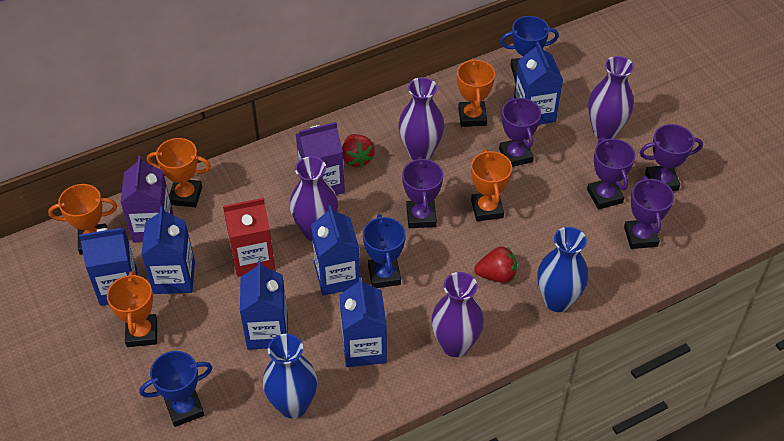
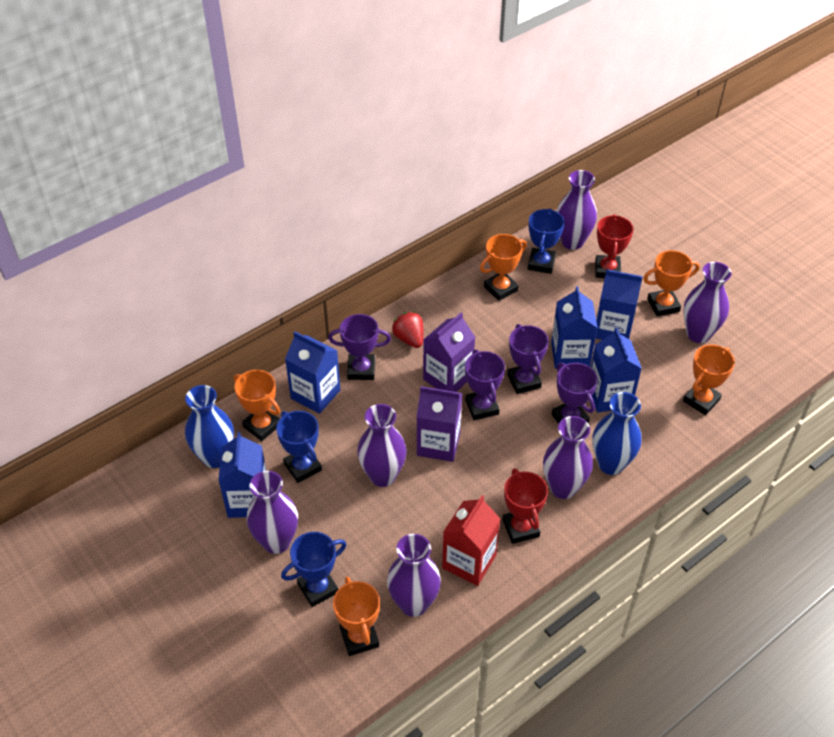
blue carton: 6 -> 5
purple trophy: 5 -> 4
purple vase: 4 -> 6
red strawberry: 2 -> 1
red trophy: 0 -> 2

